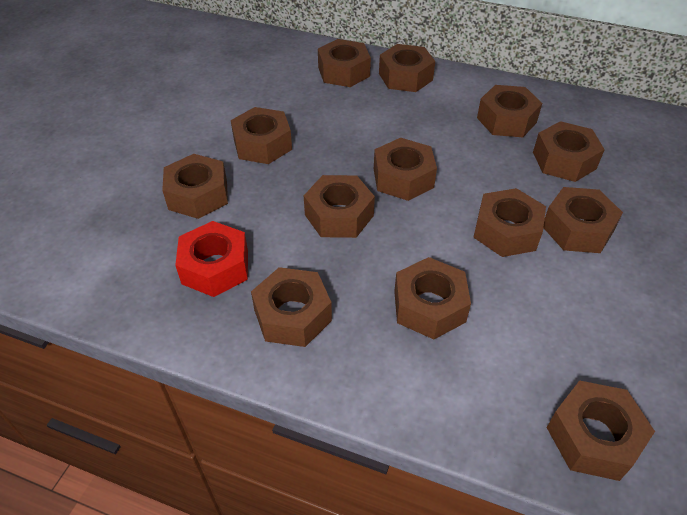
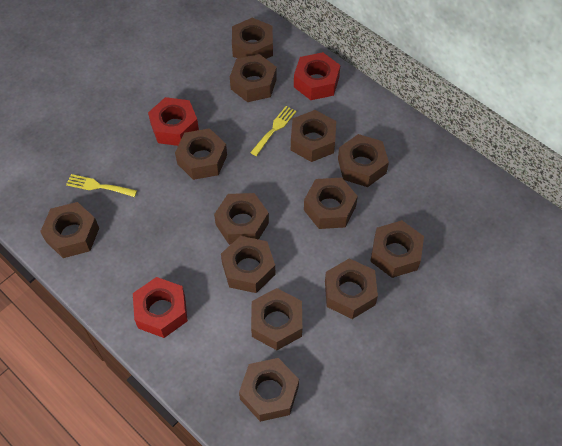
red nut: 1 -> 3
yellow fork: 0 -> 2

